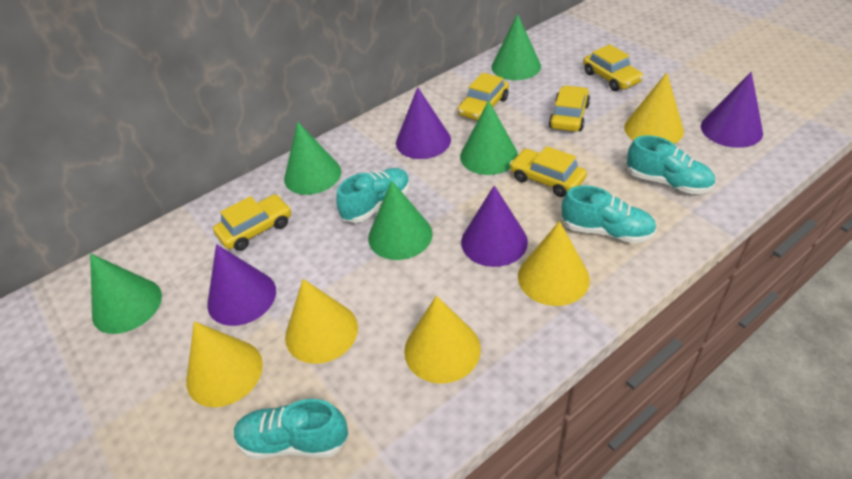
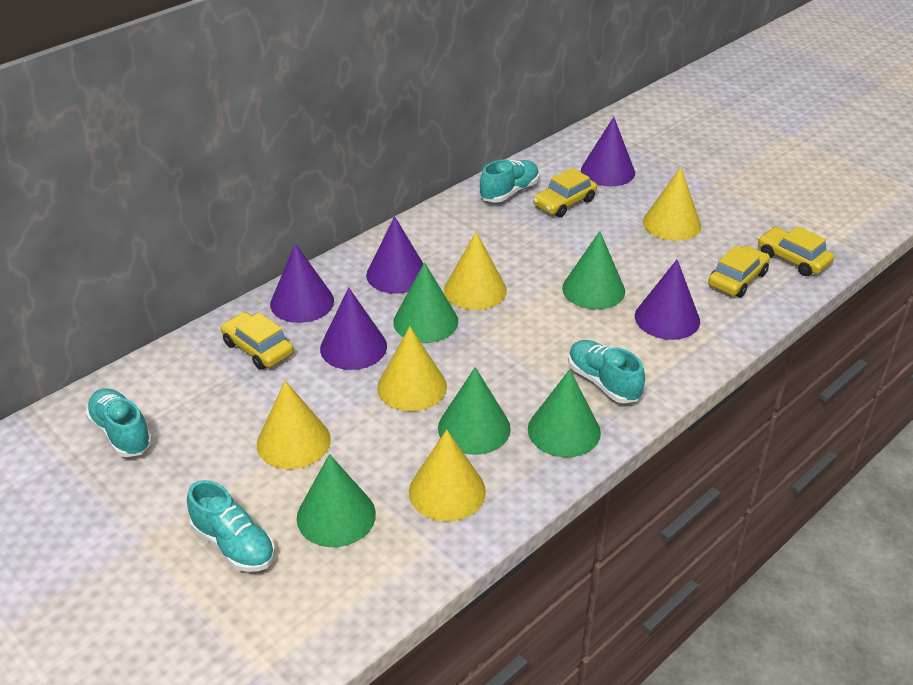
purple cone: 4 -> 5
yellow car: 5 -> 4

